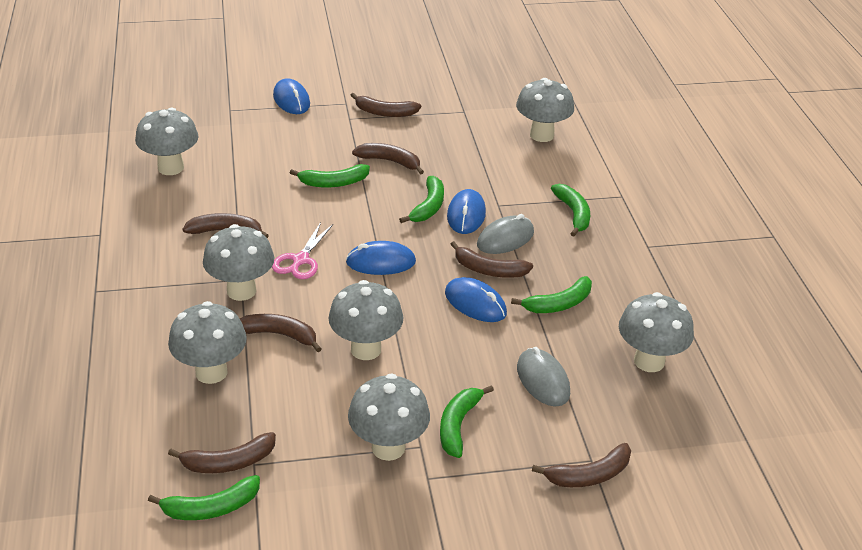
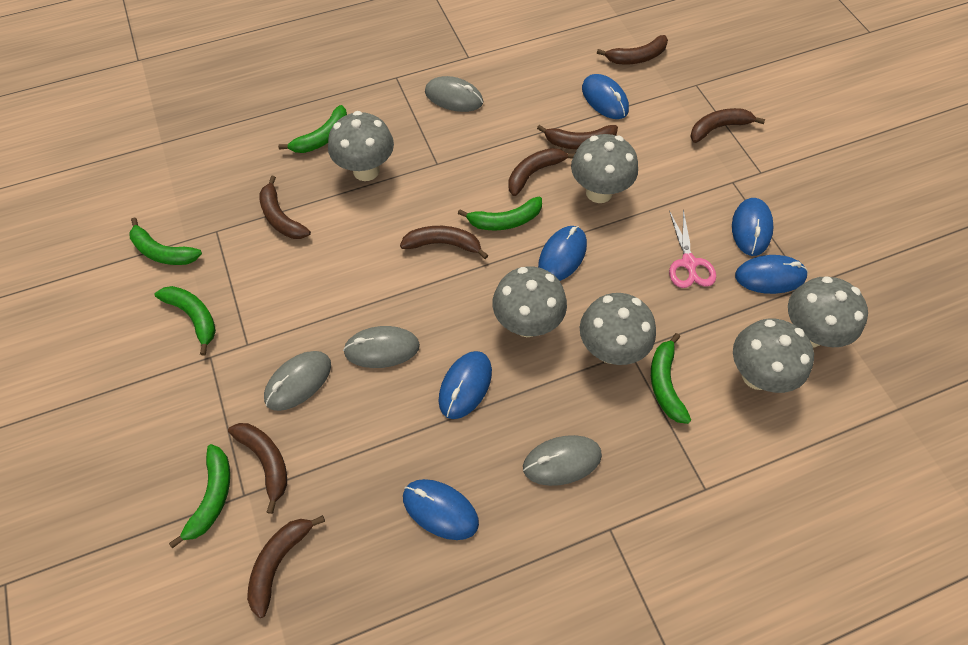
blue mouse: 4 -> 6
brown banana: 7 -> 8
grey mouse: 2 -> 4
grey mushroom: 7 -> 6

